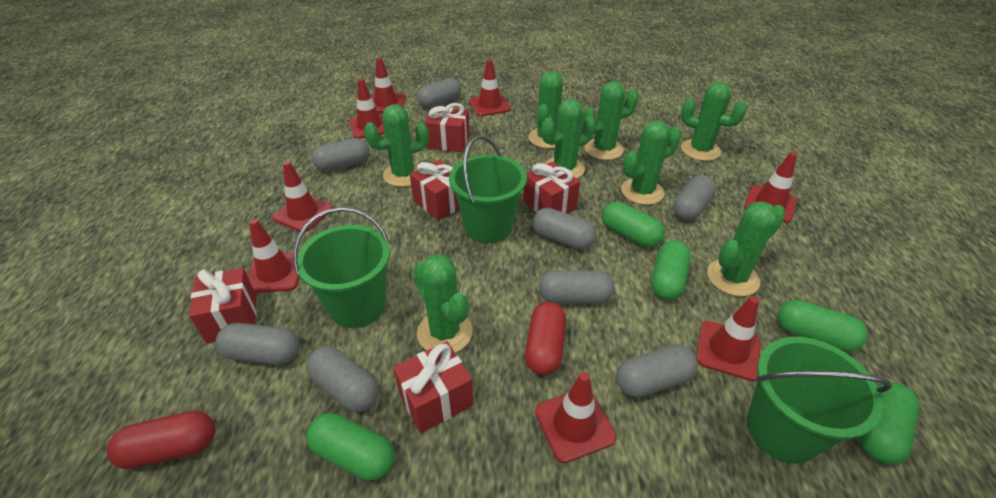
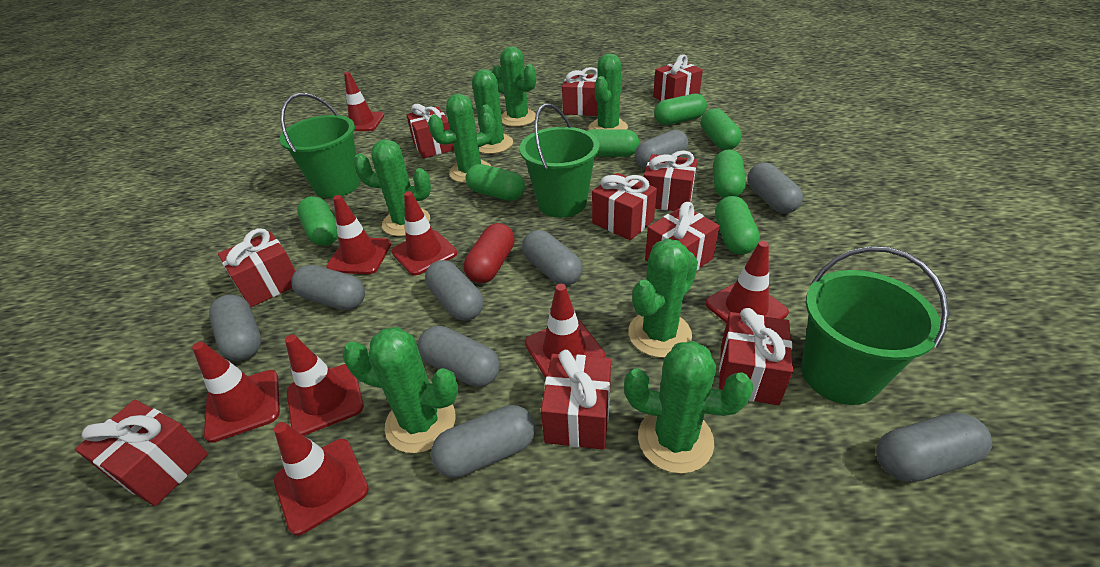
green capsule: 5 -> 7
grey capsule: 8 -> 9
red capsule: 2 -> 1
red gift: 5 -> 10

